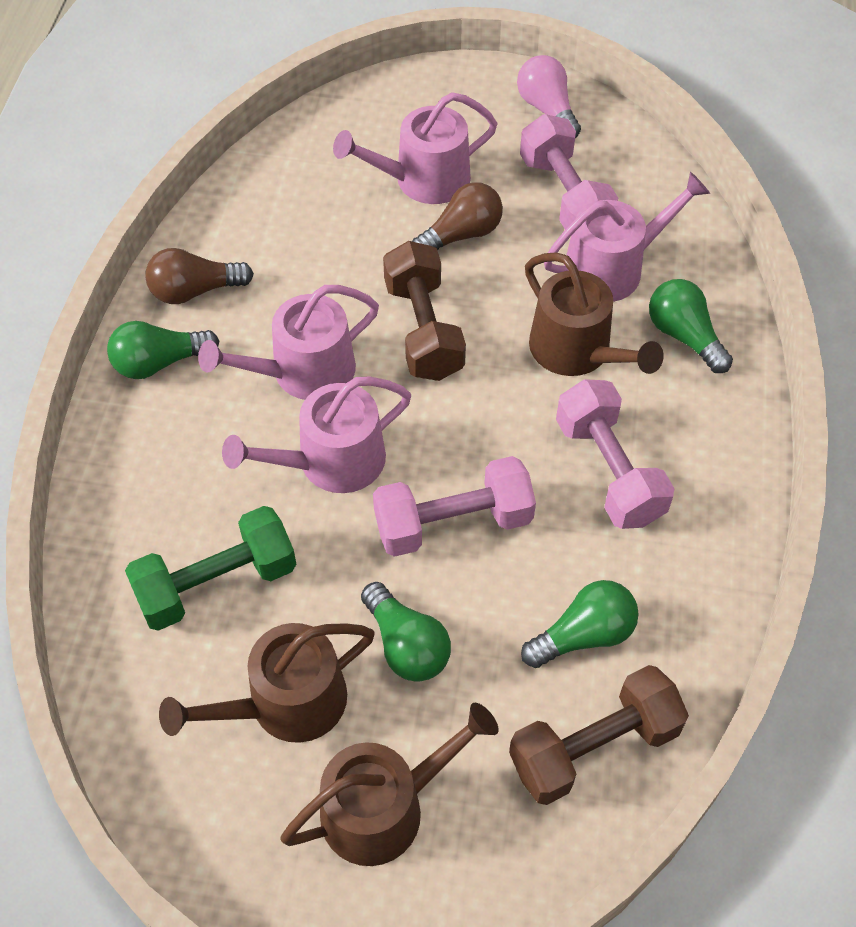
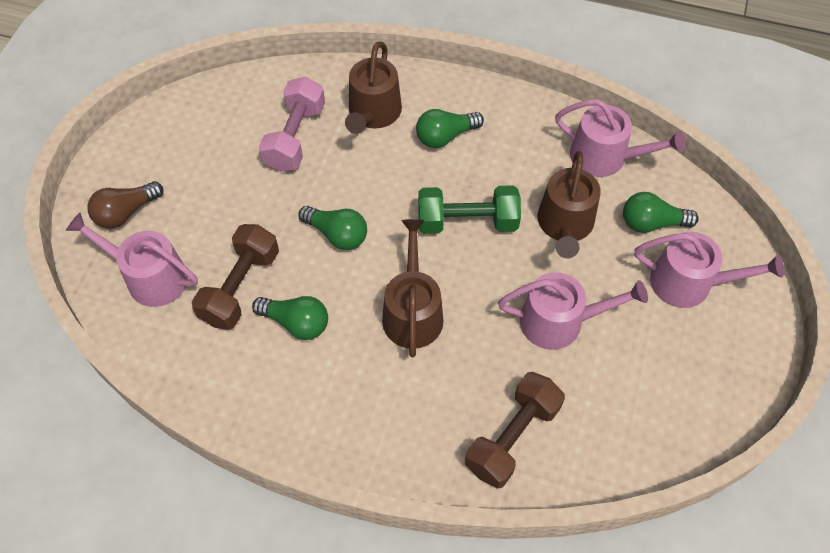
brown light bulb: 2 -> 1
pink dumbbell: 3 -> 1
pink light bulb: 1 -> 0

